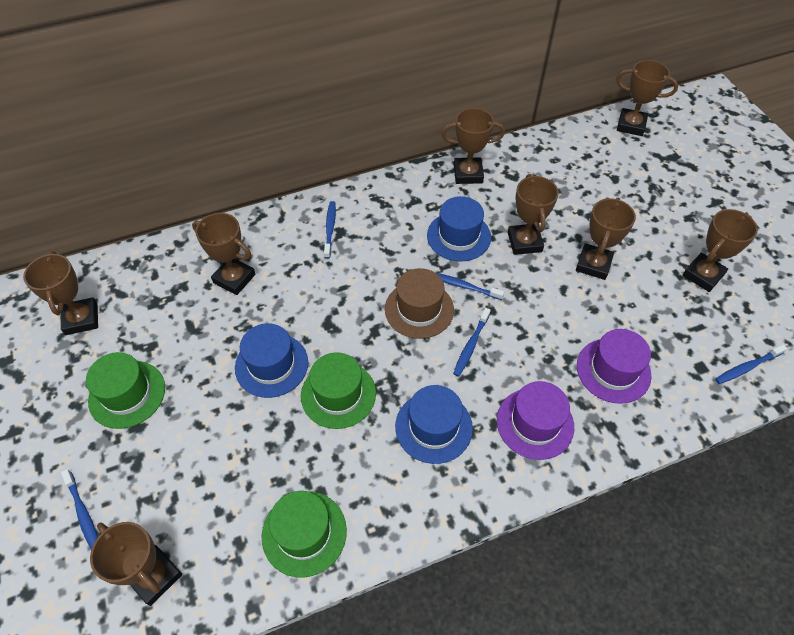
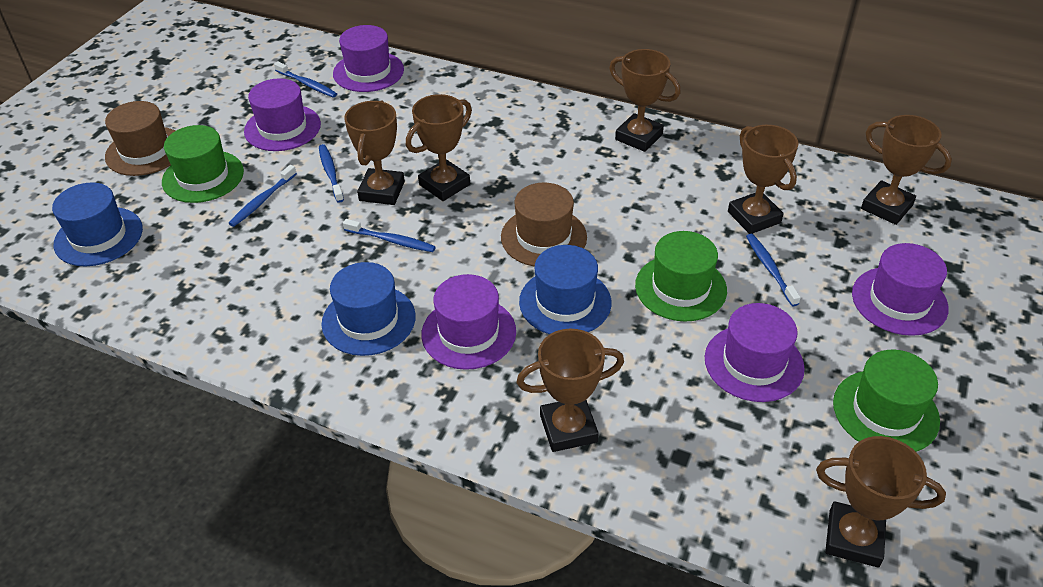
brown hat: 1 -> 2
brown trophy: 8 -> 7
purple hat: 2 -> 5

